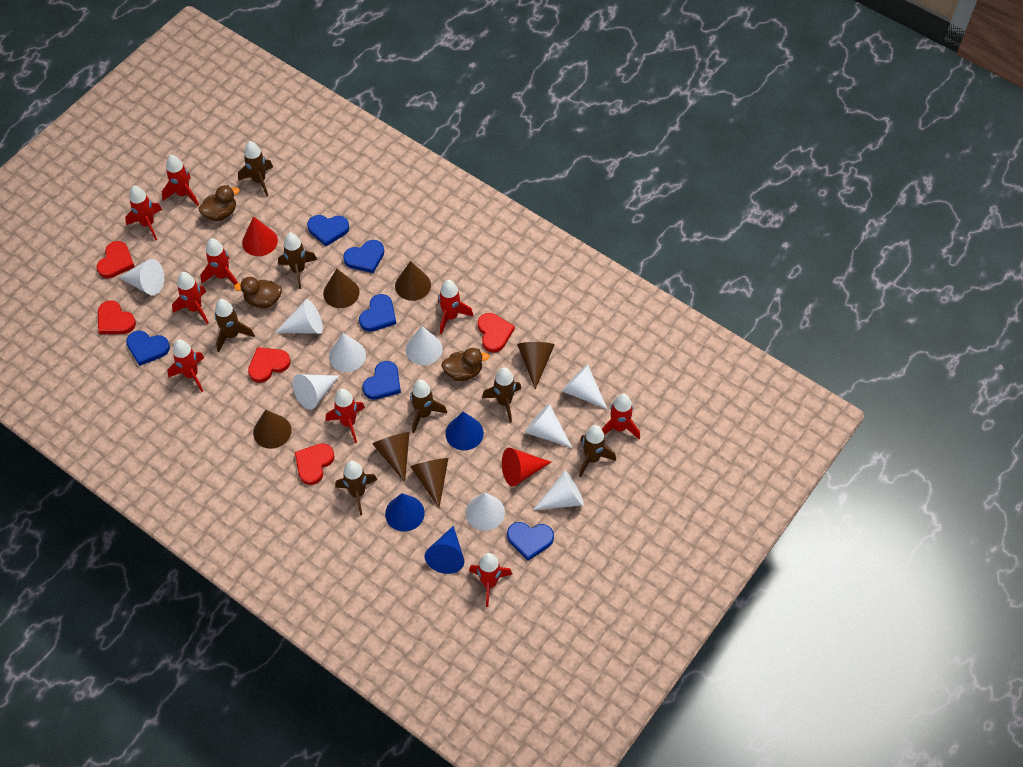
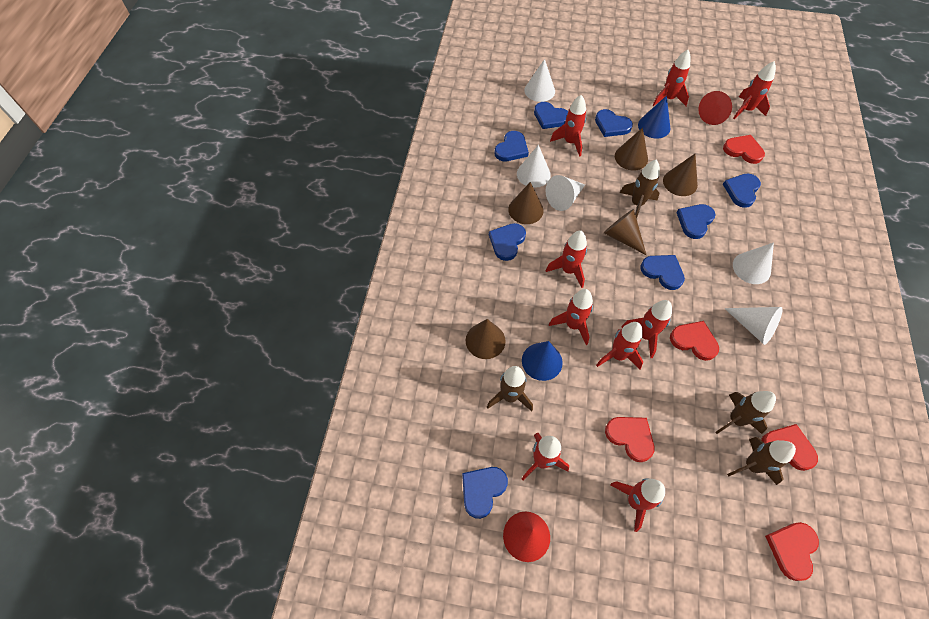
blue cone: 3 -> 2
blue heart: 6 -> 8
brown cone: 6 -> 5
brown duck: 3 -> 0
brown rocket: 7 -> 4
white cone: 9 -> 5

